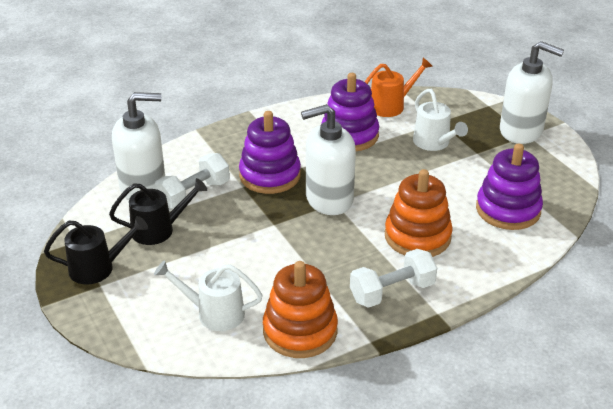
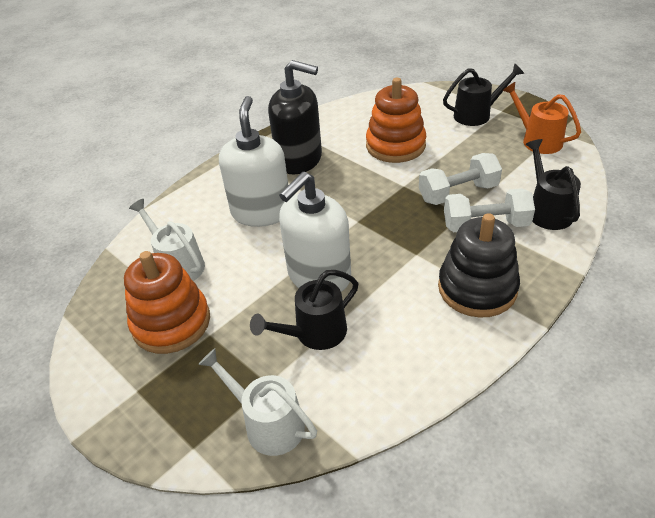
black soap dispenser: 0 -> 1
black stacking toy: 0 -> 1
black watering can: 2 -> 3
purple stacking toy: 3 -> 0
white soap dispenser: 3 -> 2

